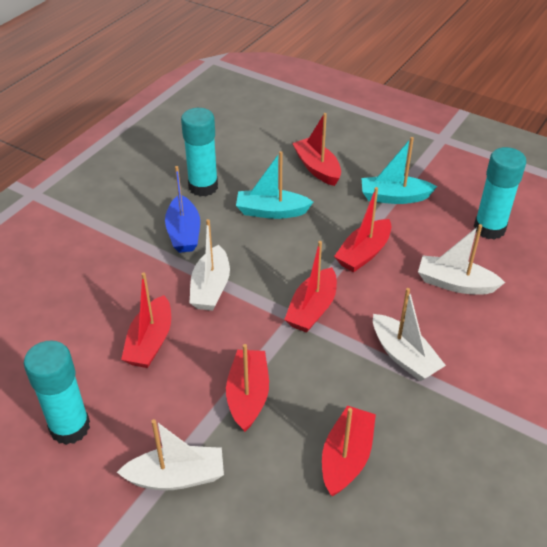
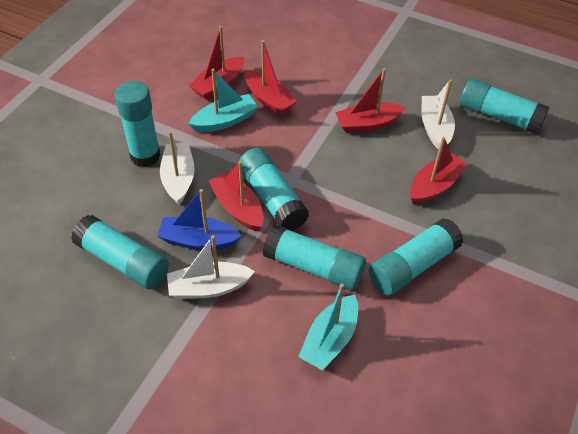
red boat: 6 -> 5
turquoise glue stick: 3 -> 6
white boat: 4 -> 3

